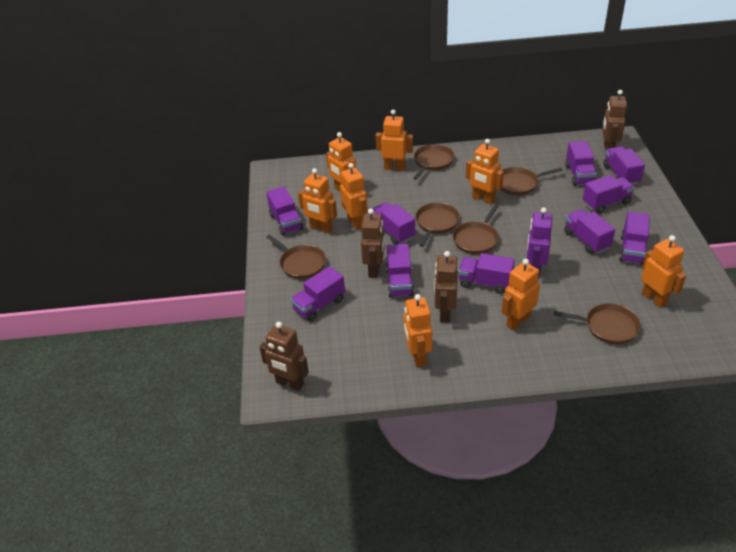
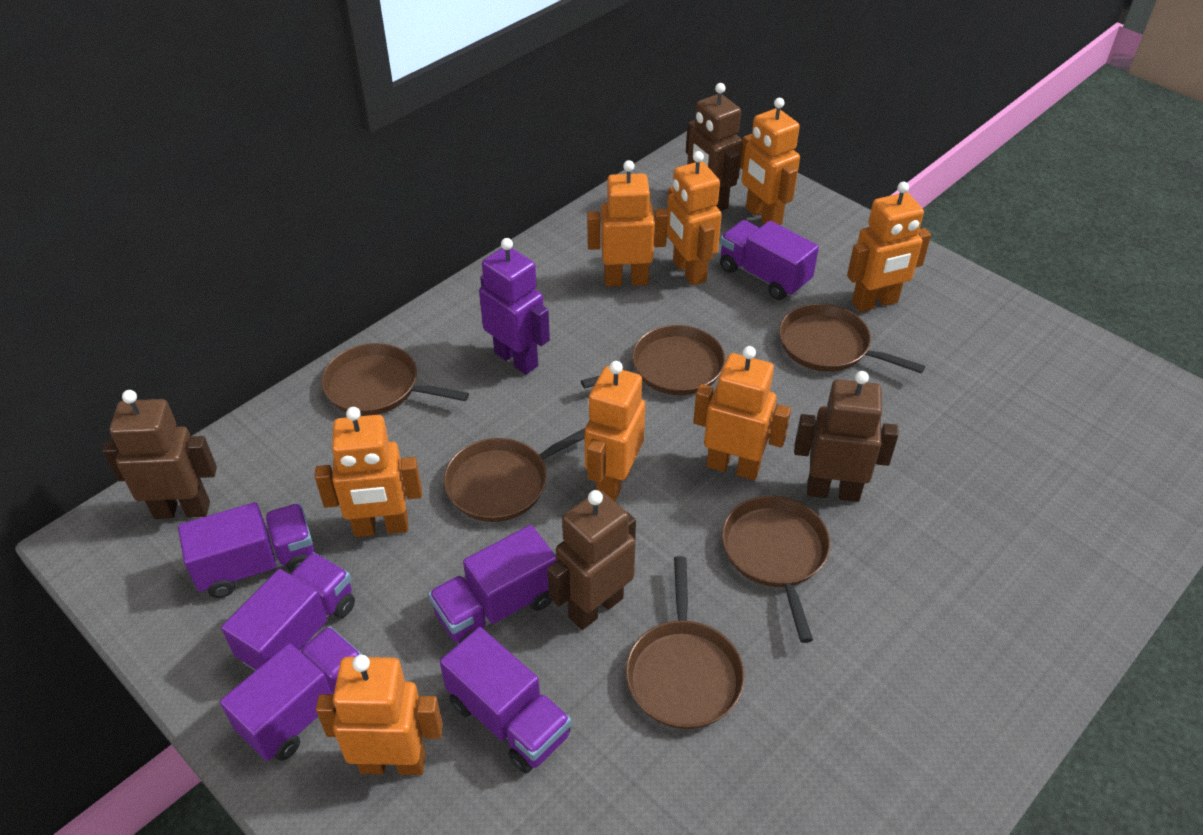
purple truck: 10 -> 6

